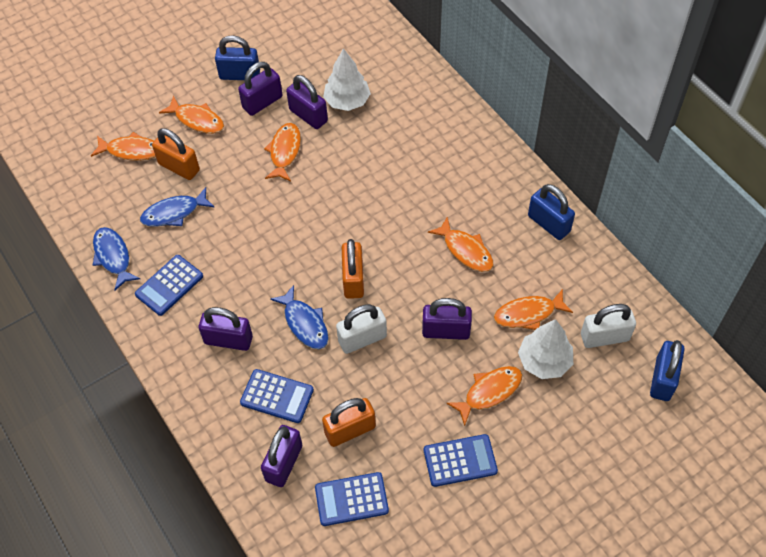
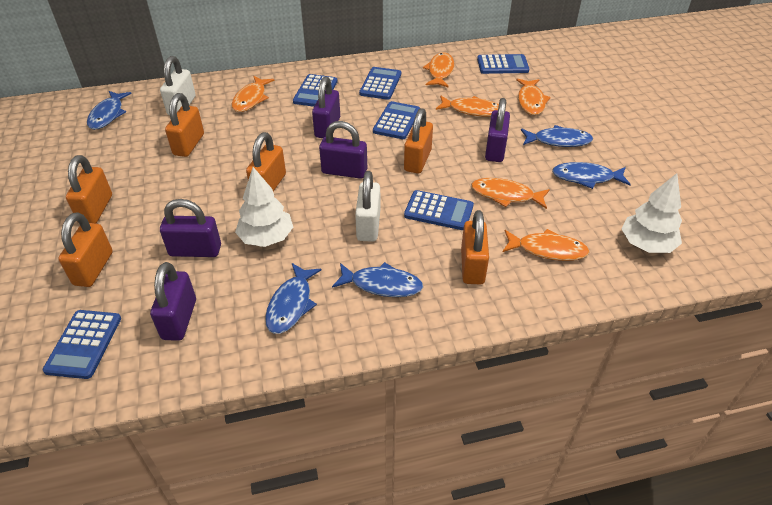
blue calculator: 4 -> 6
blue fish: 3 -> 5
blue padlock: 3 -> 0
orange padlock: 3 -> 6

